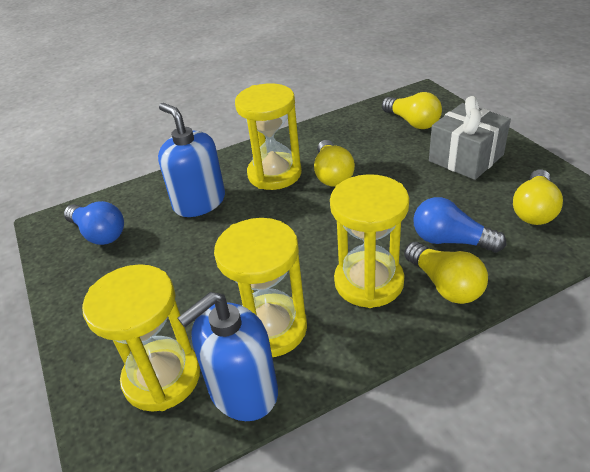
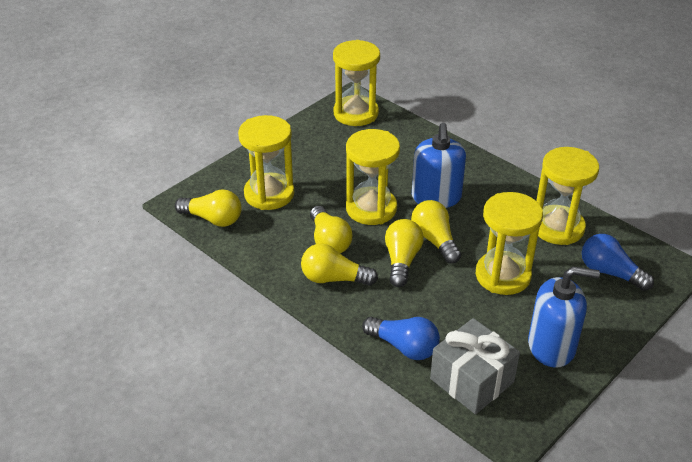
yellow hourglass: 4 -> 5
yellow light bulb: 4 -> 5

